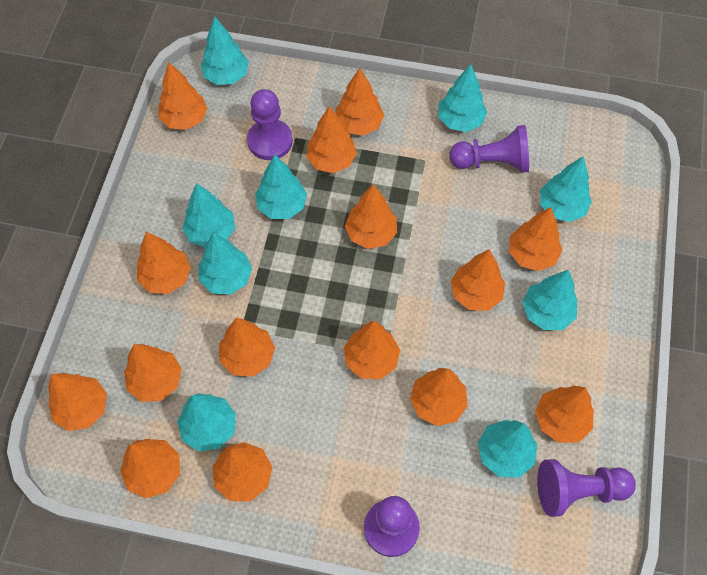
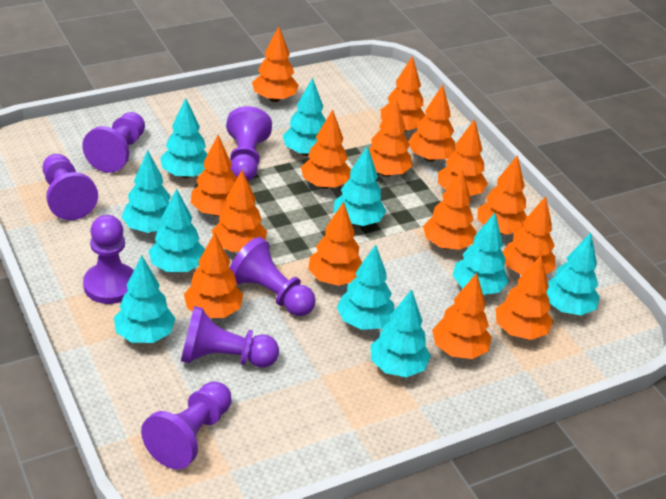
purple pawn: 4 -> 7
turquoise tree: 9 -> 10

